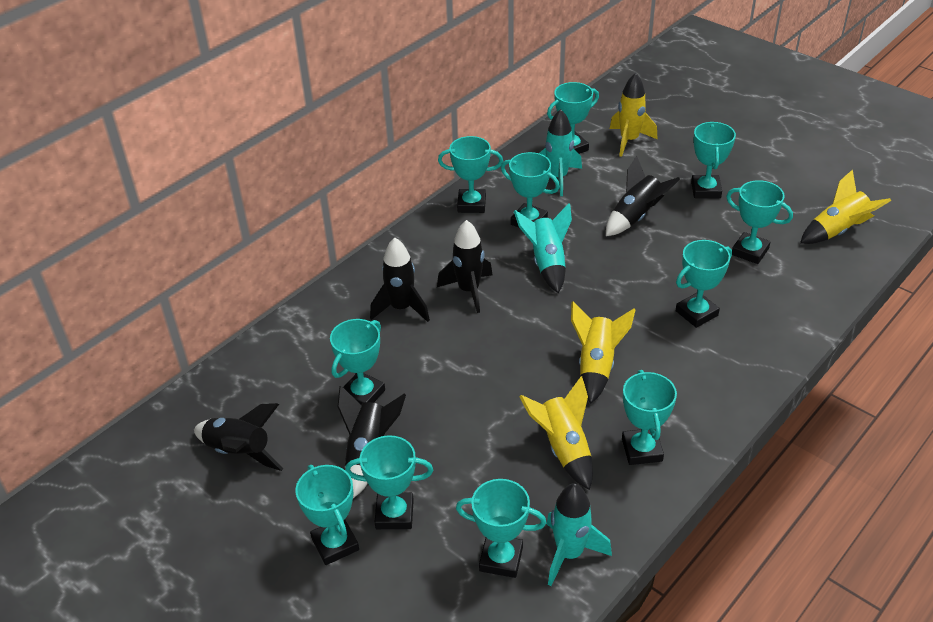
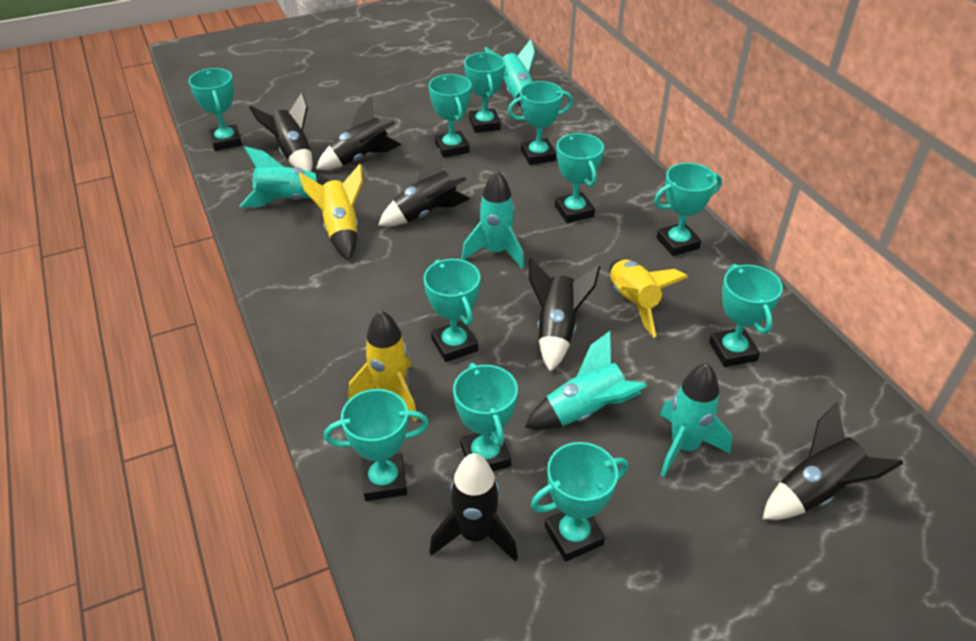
black rocket: 5 -> 6
turquoise rocket: 3 -> 5
yellow rocket: 4 -> 3

